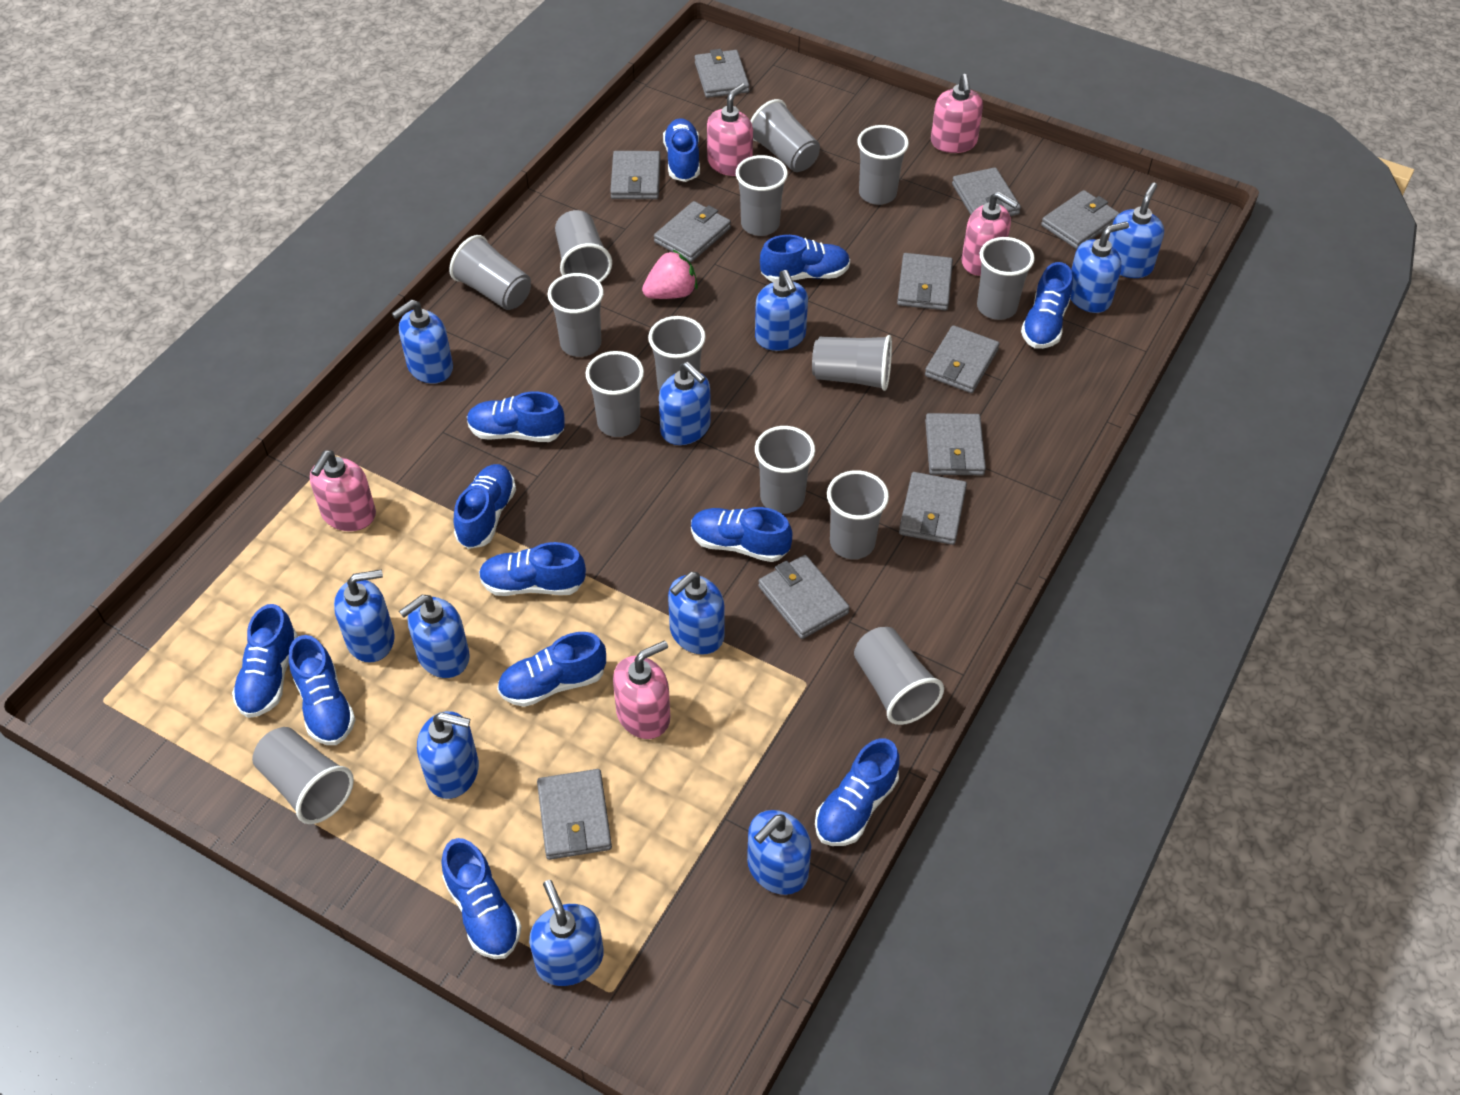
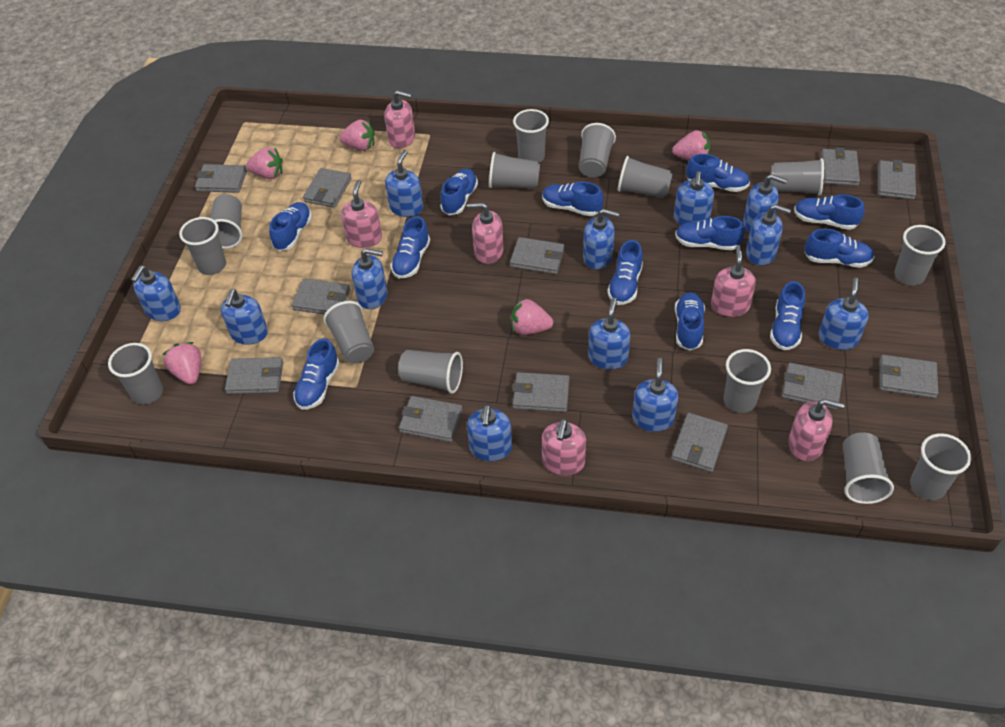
blue soap dispenser: 11 -> 12
grey wallet: 11 -> 12
pink soap dispenser: 5 -> 6
pink strawberry: 1 -> 5

